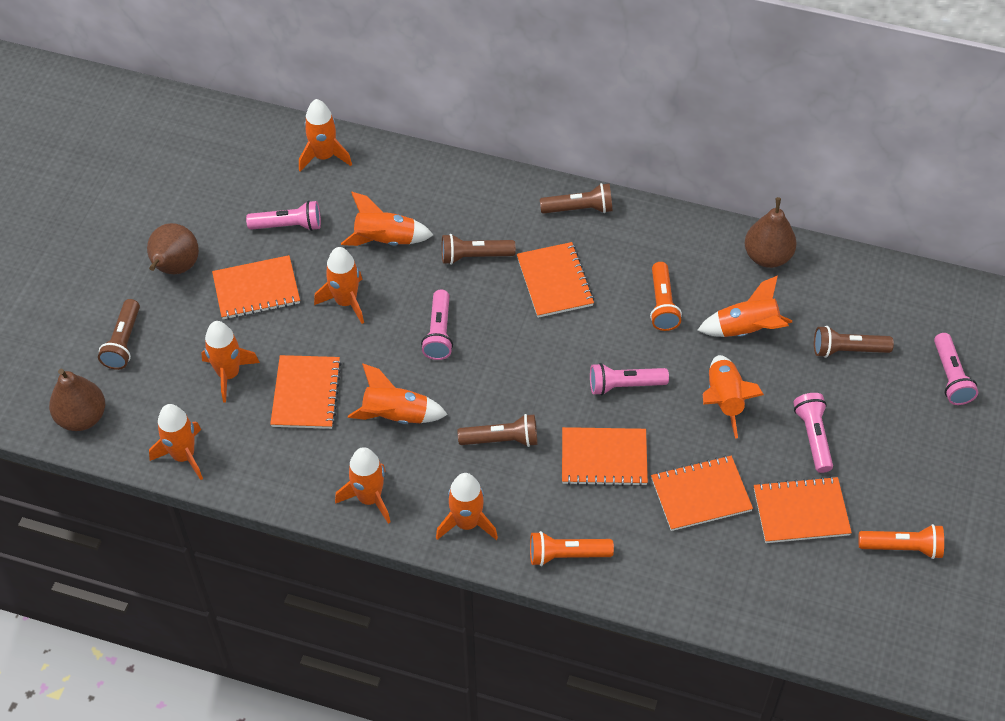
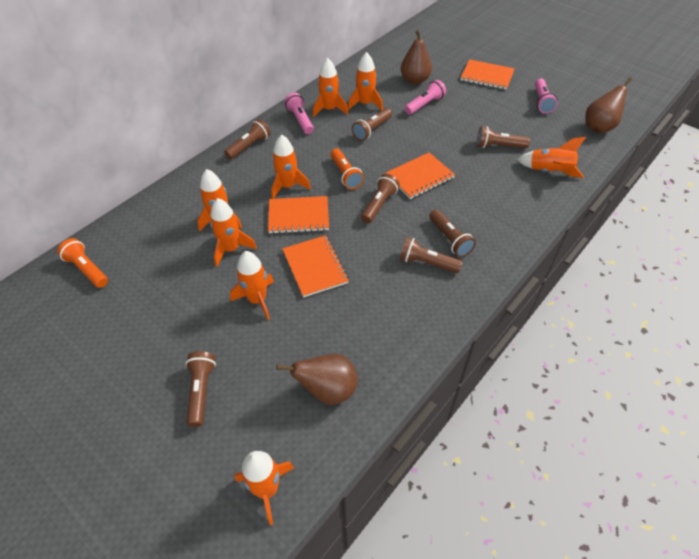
brown flashlight: 5 -> 7
orange flashlight: 3 -> 2
orange notebook: 6 -> 4
orange rocket: 10 -> 8
pink flashlight: 5 -> 3

